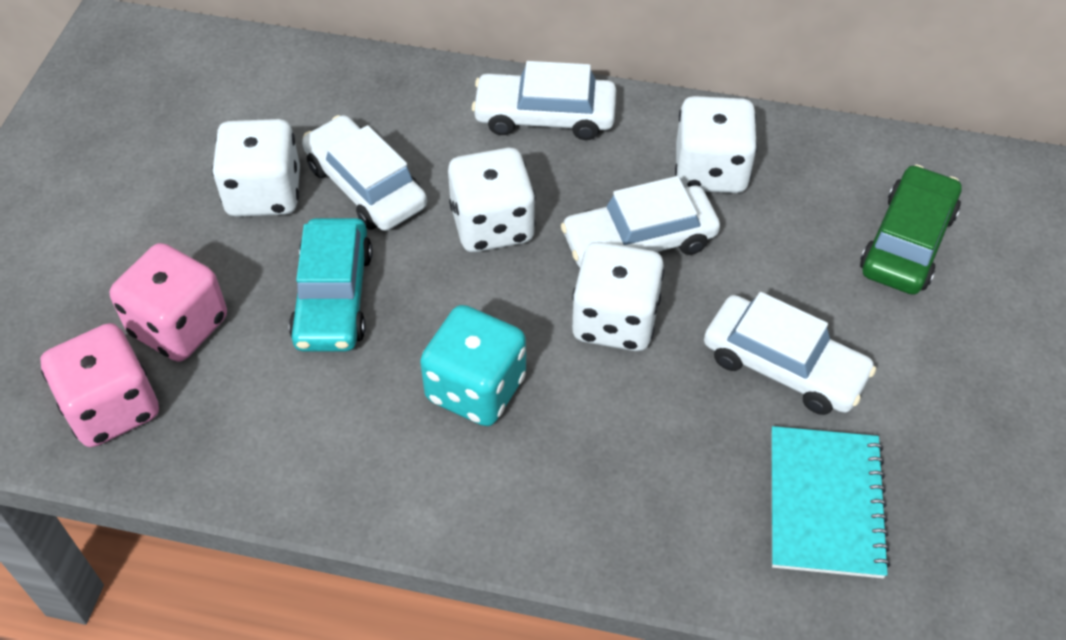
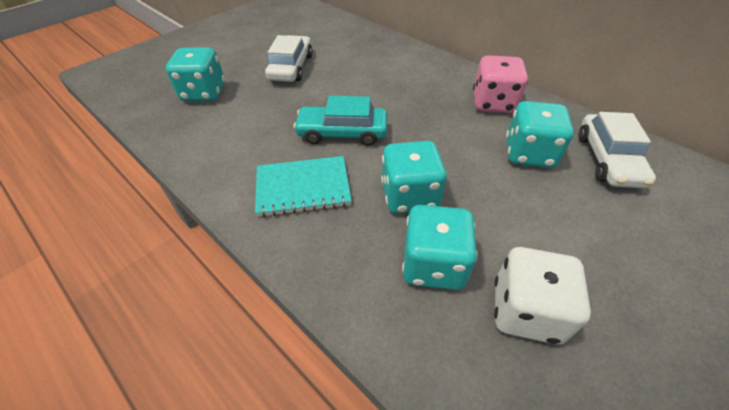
green car: 1 -> 0
pink dice: 2 -> 1
turquoise dice: 1 -> 4
white car: 4 -> 2
white dice: 4 -> 1

